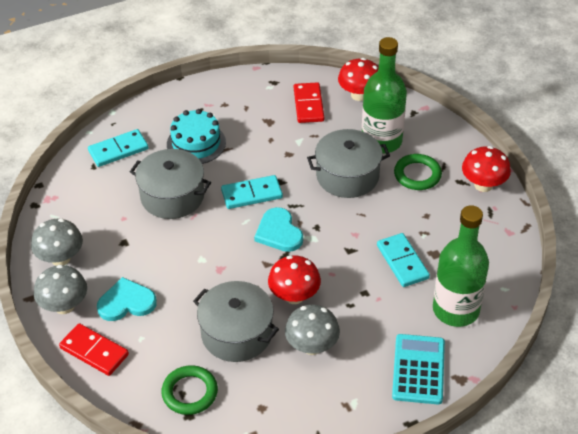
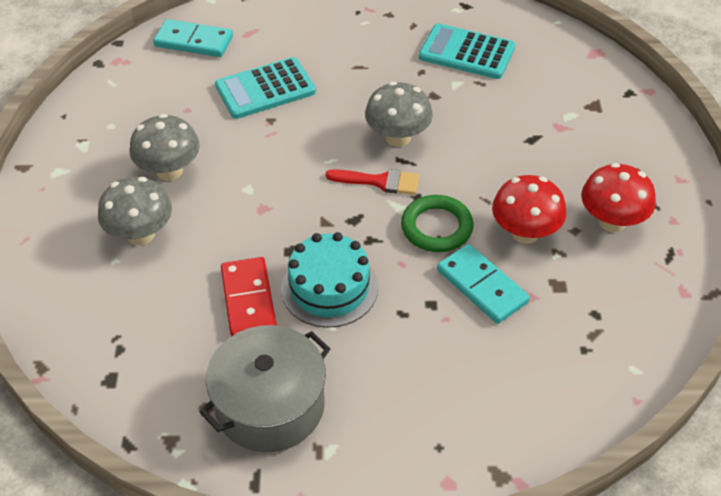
green bottle: 2 -> 0
green ring: 2 -> 1
grey pot: 3 -> 1
red brush: 0 -> 1
red domino: 2 -> 1
red mushroom: 3 -> 2
turquoise calculator: 1 -> 2
turquoise domino: 3 -> 2
turquoise heart: 2 -> 0

